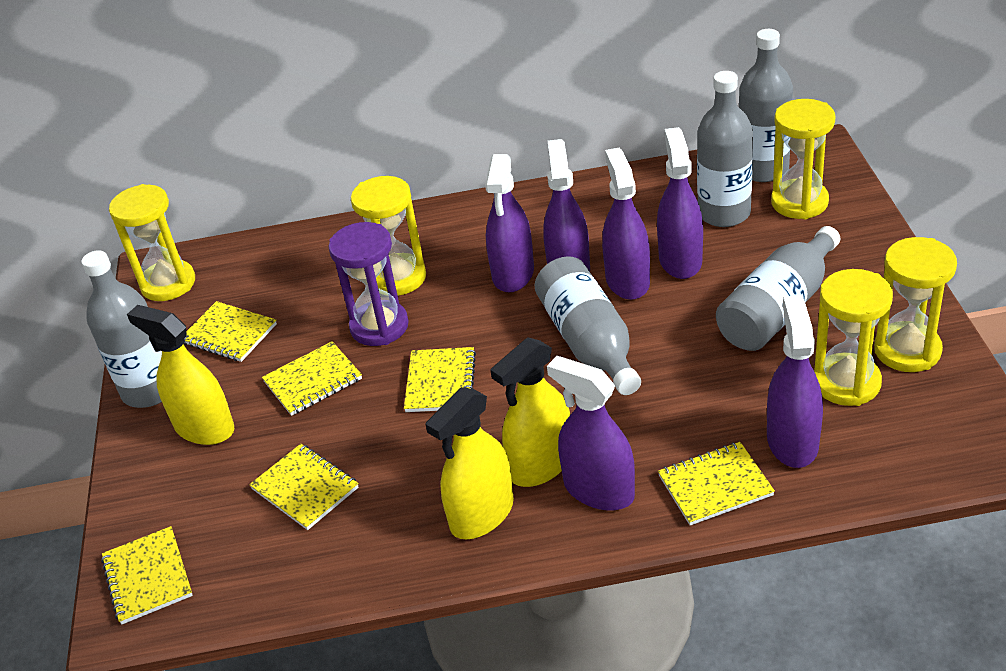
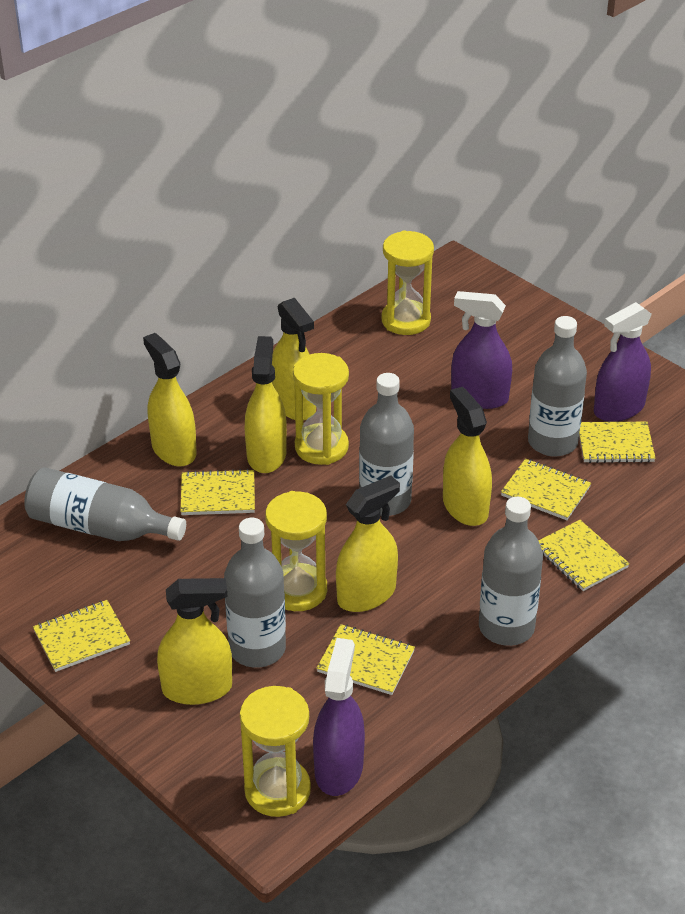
purple hourglass: 1 -> 0
purple spray bottle: 6 -> 3
yellow hourglass: 5 -> 4
yellow spray bottle: 3 -> 6

